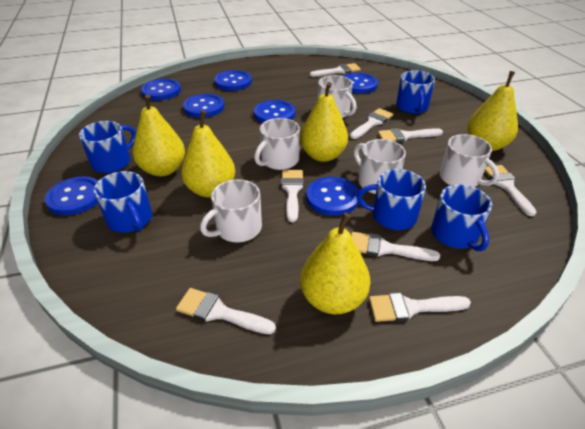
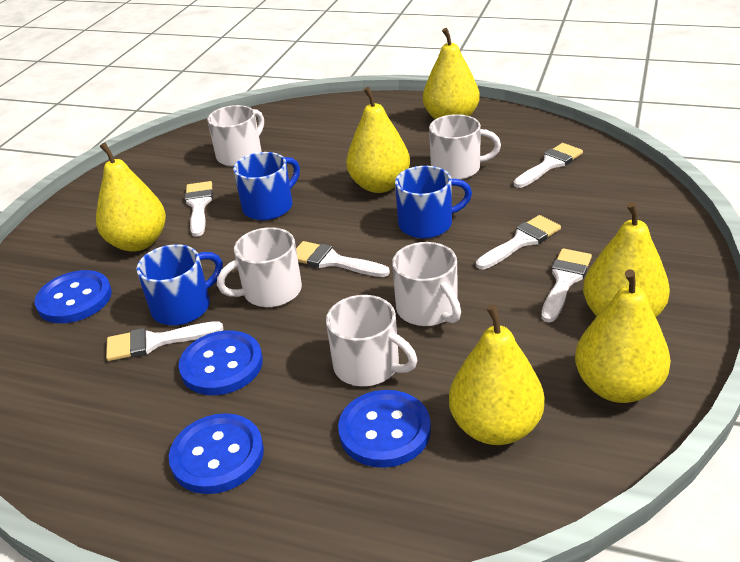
blue button: 7 -> 4
blue mug: 5 -> 3
white brush: 8 -> 6
yellow pear: 5 -> 6

